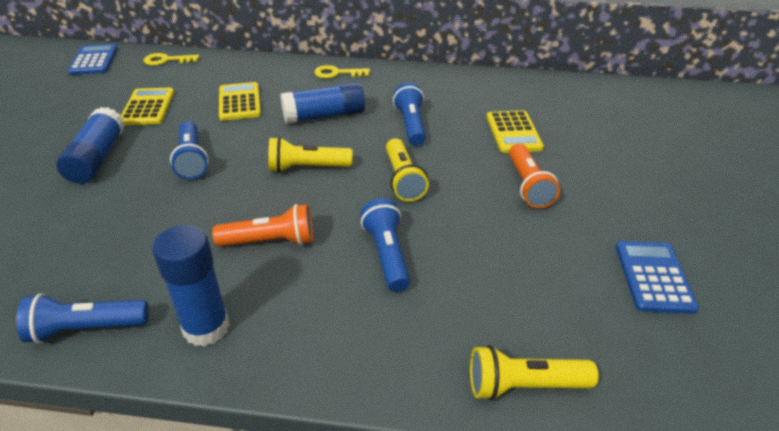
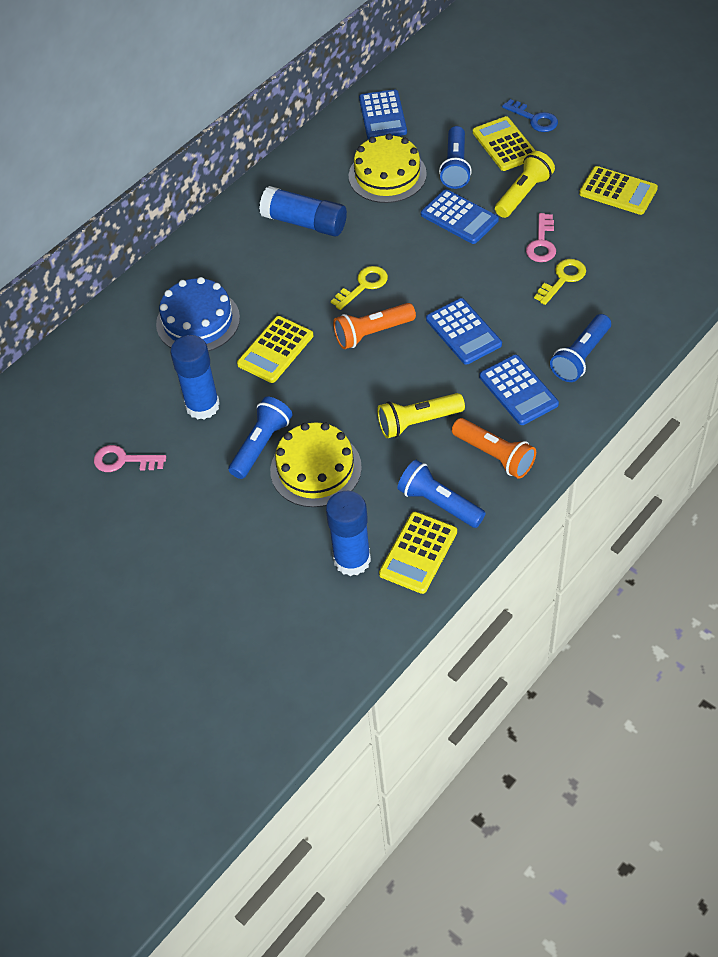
blue cake: 0 -> 1
blue calculator: 2 -> 4
blue key: 0 -> 1
pink key: 0 -> 2
yellow cake: 0 -> 2
yellow calculator: 3 -> 4
yellow flashlight: 3 -> 2

